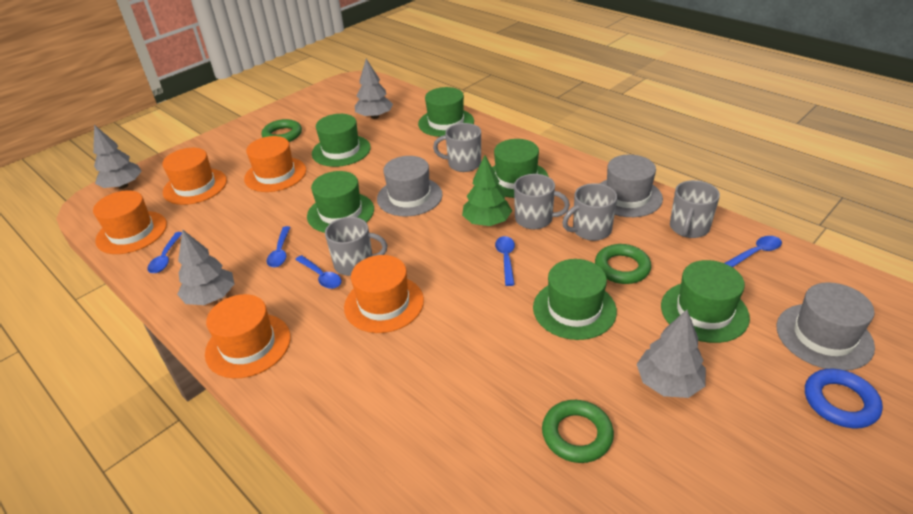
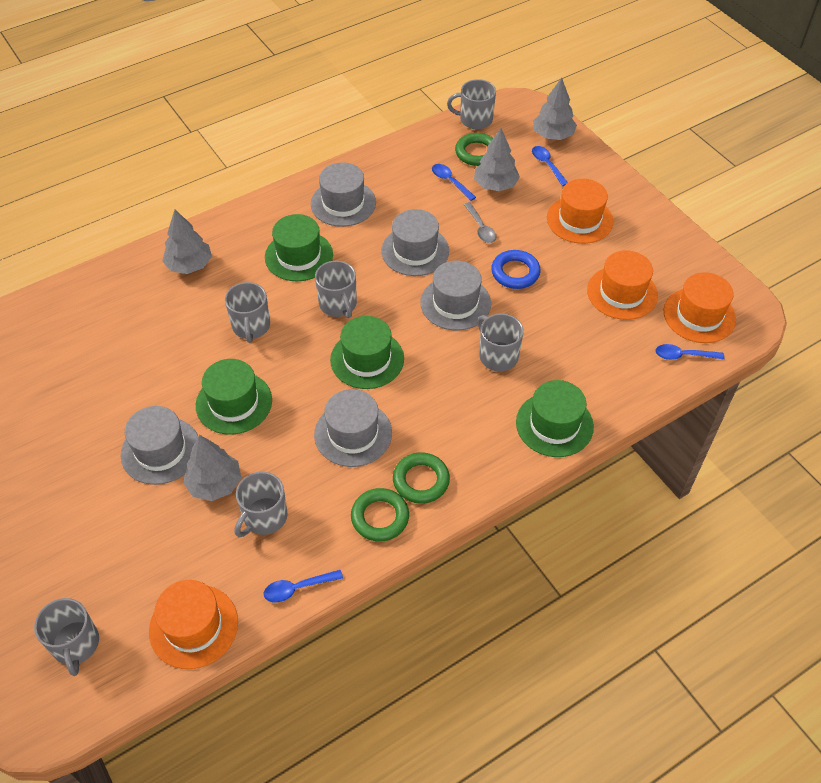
blue spoon: 5 -> 4
green hat: 6 -> 4
green tree: 1 -> 0
grey hat: 3 -> 5
grey mug: 5 -> 6
grey spoon: 0 -> 1
orange hat: 5 -> 4

